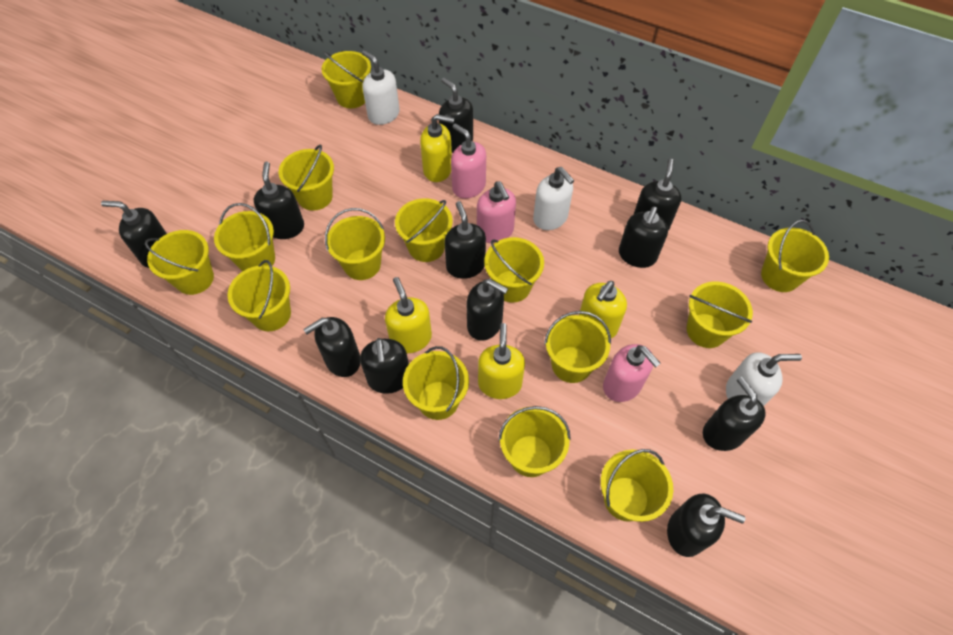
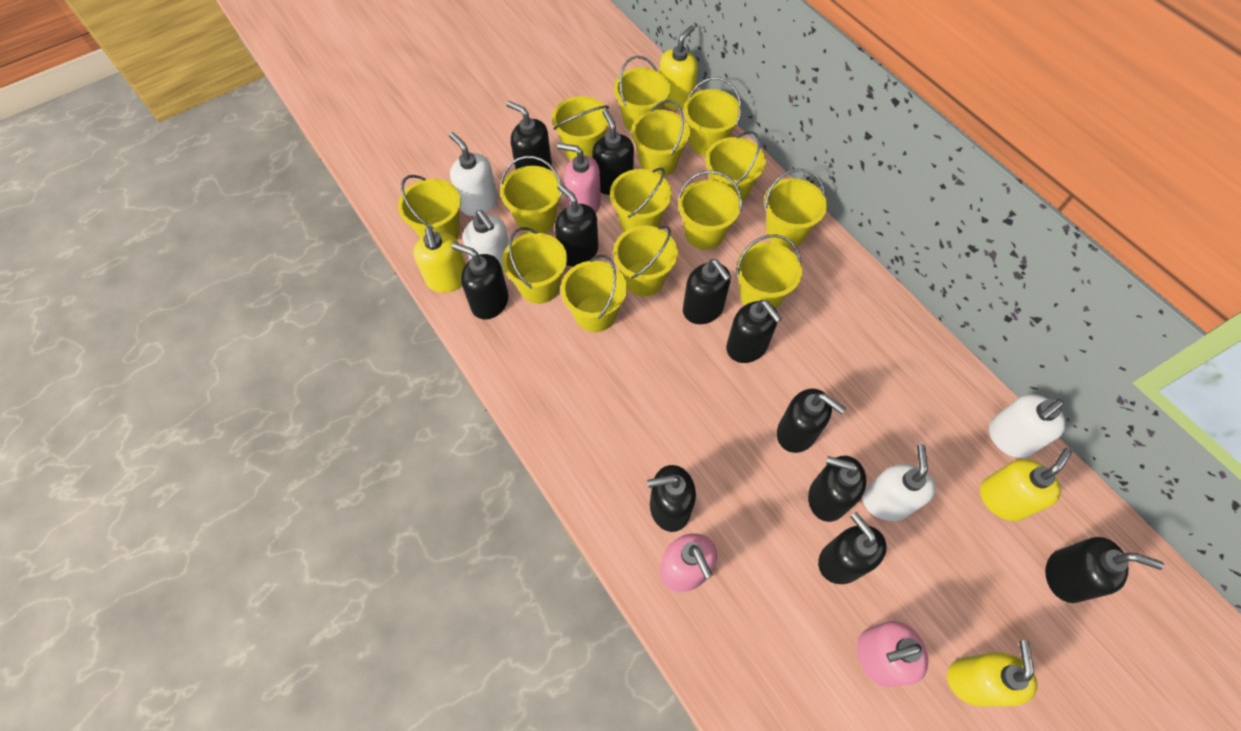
white soap dispenser: 3 -> 4

